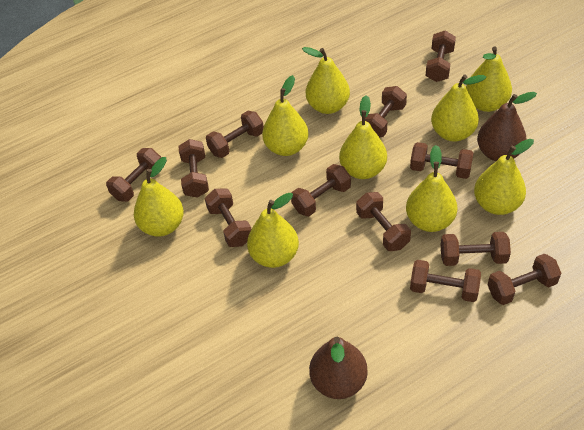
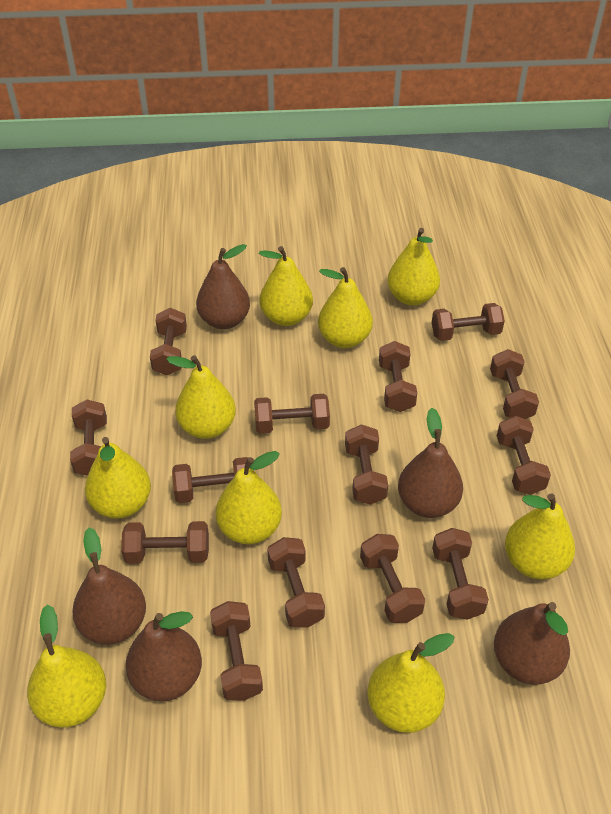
brown dumbbell: 12 -> 14
brown pear: 2 -> 5

